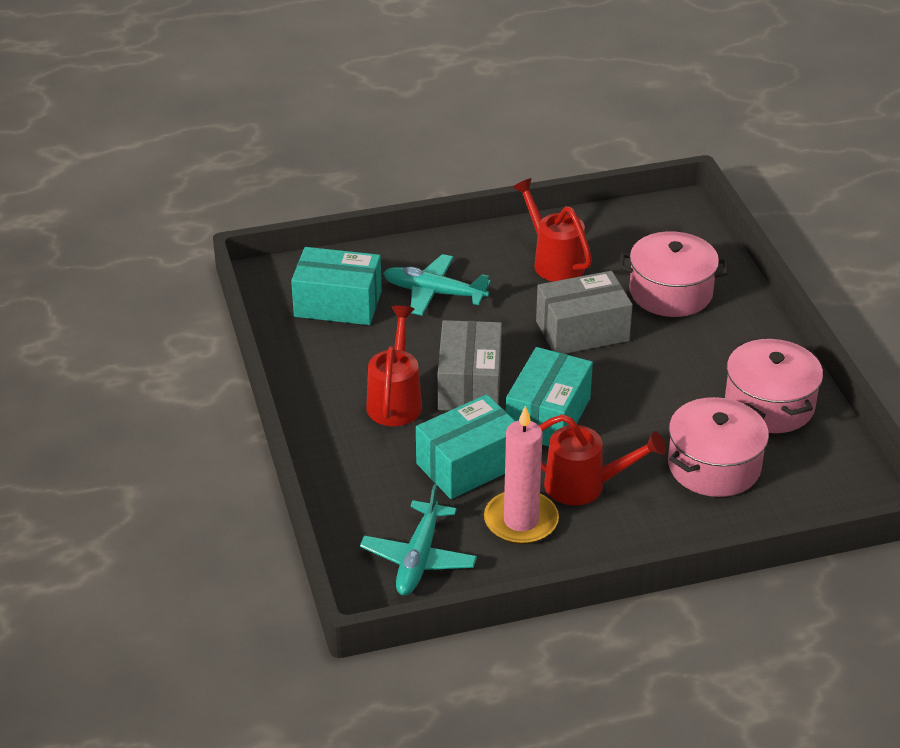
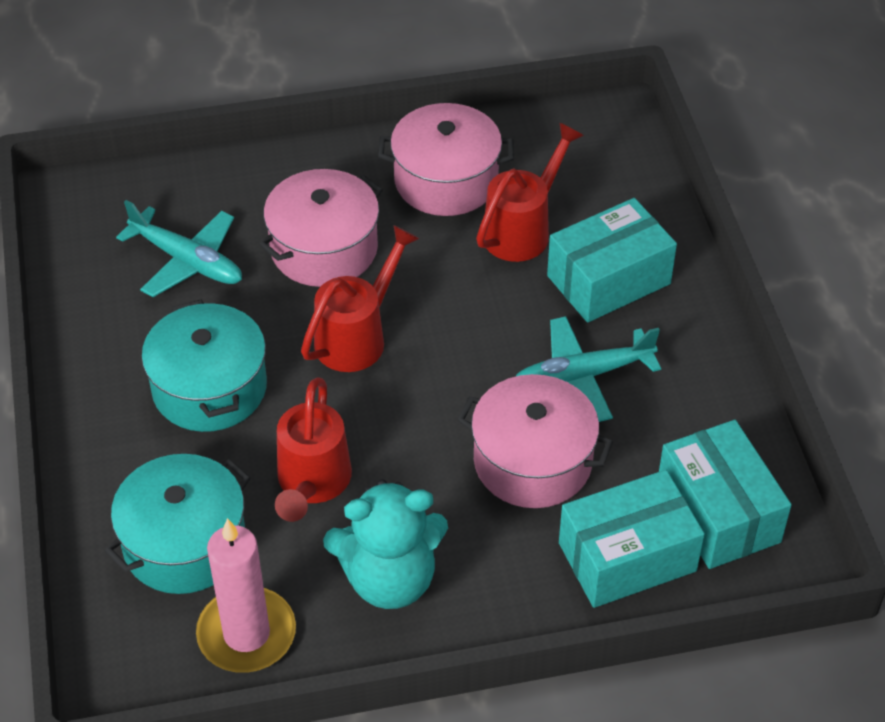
grey box: 2 -> 0
turquoise pot: 0 -> 2
turquoise teddy bear: 0 -> 1

